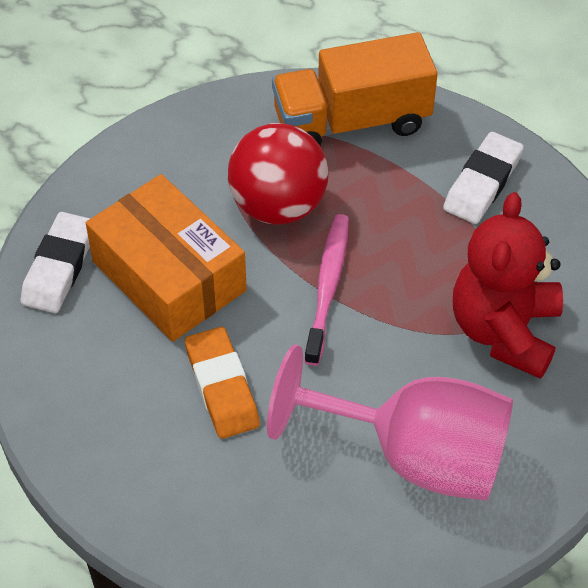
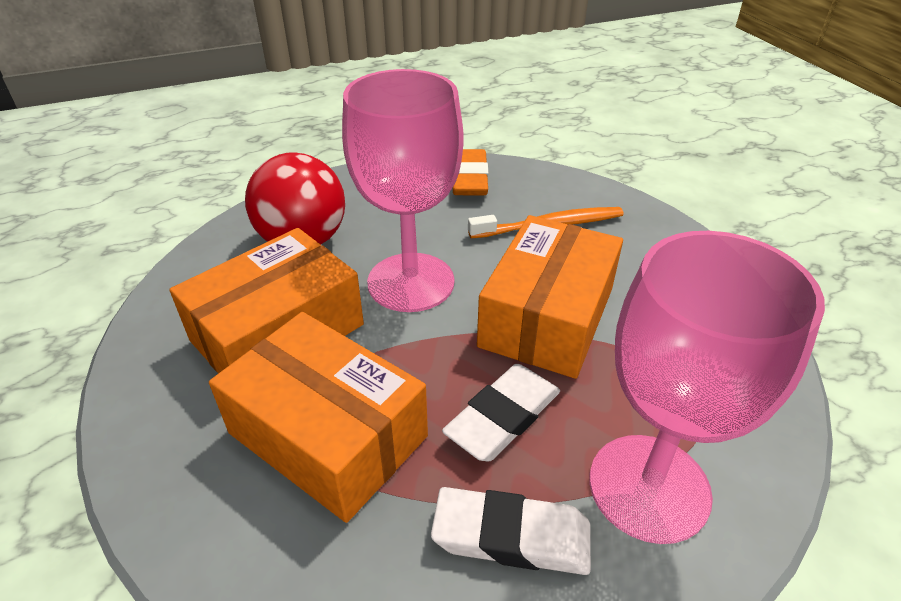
orange box: 1 -> 3
orange toothbrush: 0 -> 1
orange truck: 1 -> 0
pink goblet: 1 -> 2
pink toothbrush: 1 -> 0
red teddy bear: 1 -> 0

